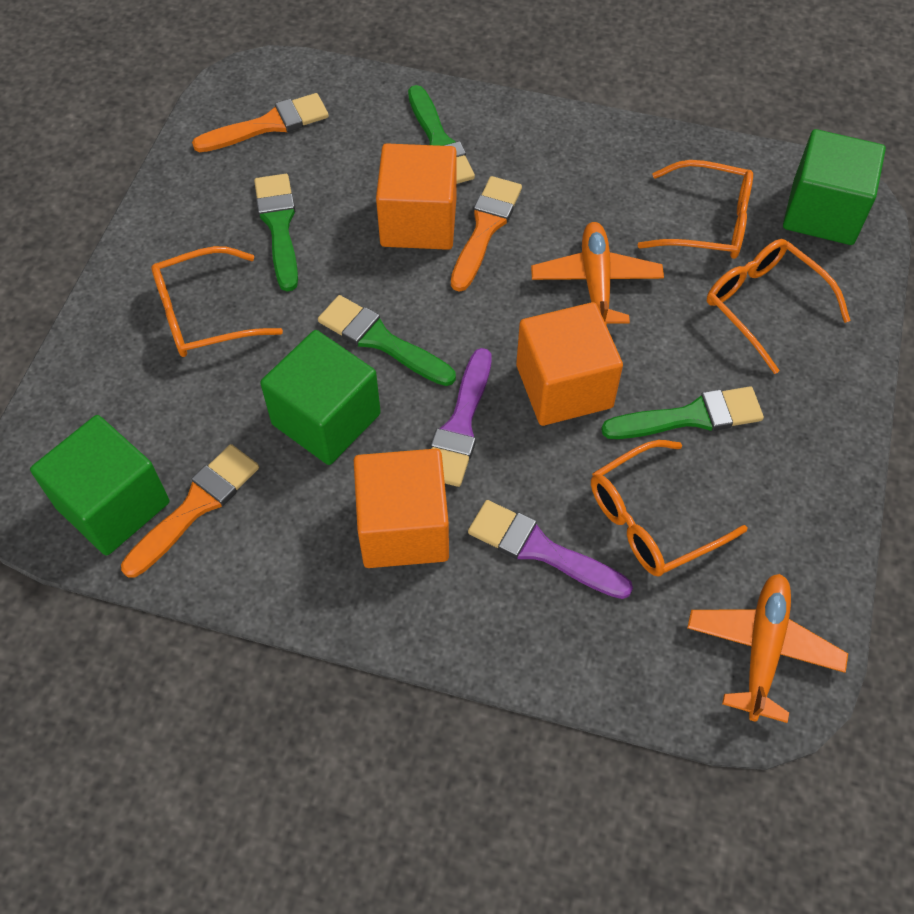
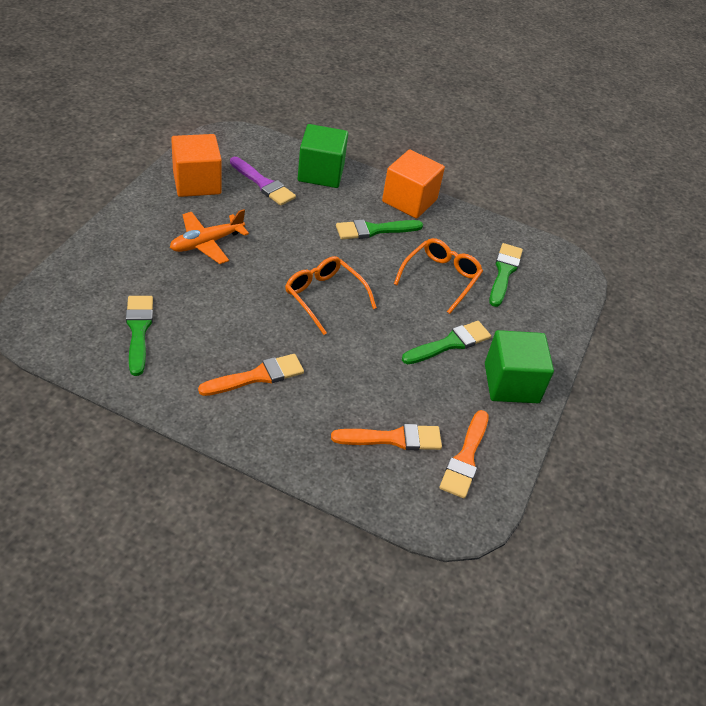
green cube: 3 -> 2
orange cube: 3 -> 2
orange glasses: 4 -> 2
orange plane: 2 -> 1
purple brush: 2 -> 1

